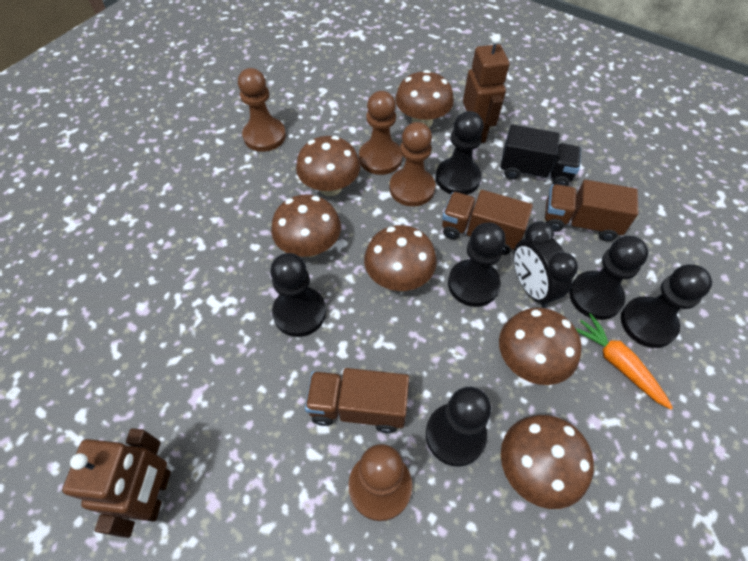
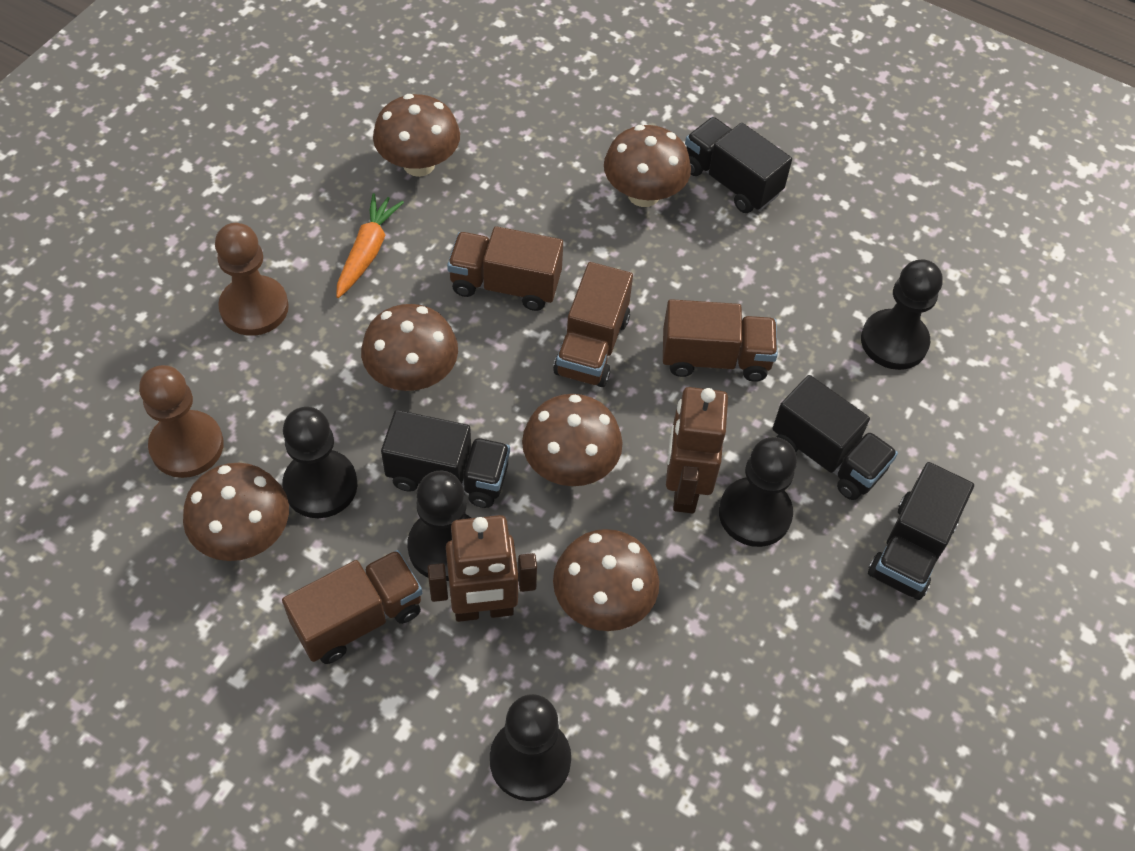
black clock: 1 -> 0
black pawn: 6 -> 5
black truck: 1 -> 4
brown pawn: 4 -> 2
brown truck: 3 -> 4

